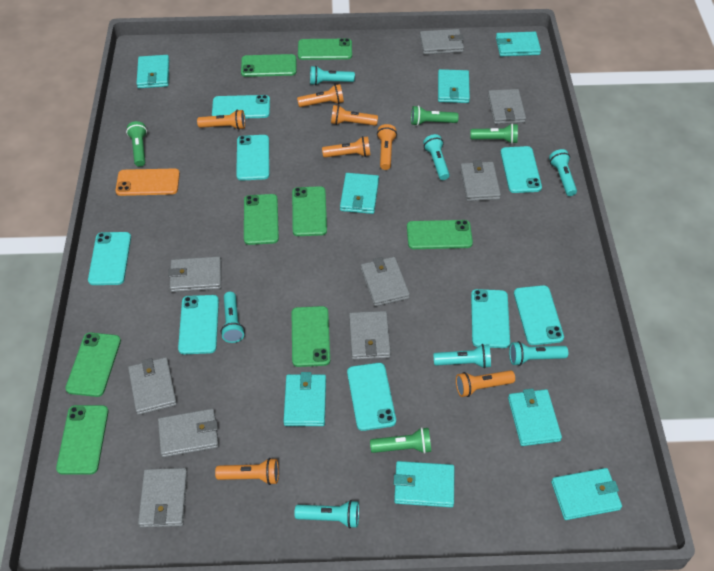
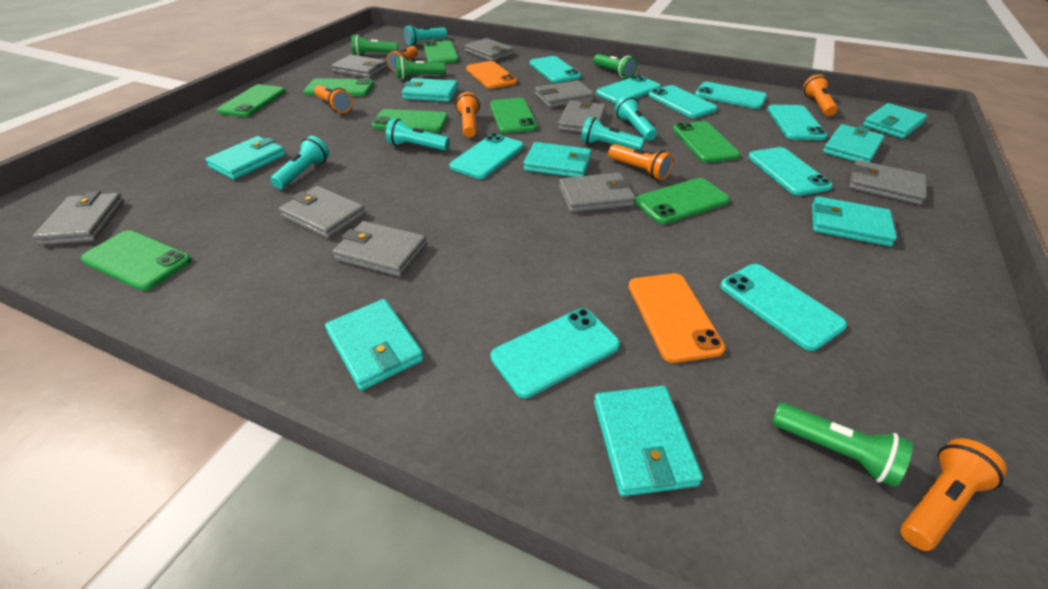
orange flashlight: 7 -> 6
orange phone: 1 -> 2
turquoise flashlight: 7 -> 5
turquoise phone: 8 -> 9

